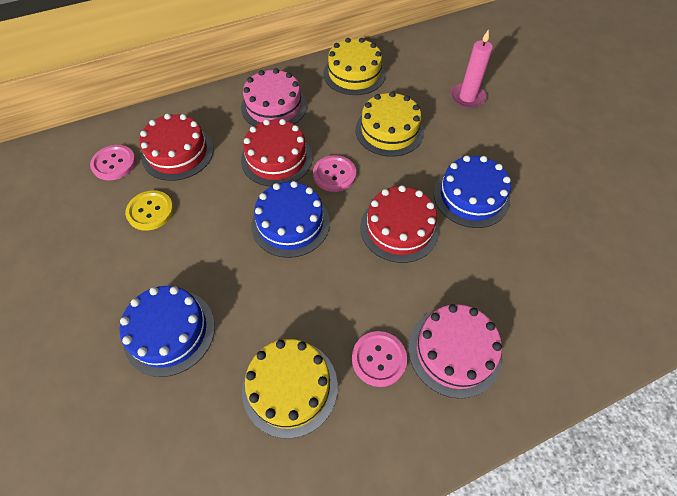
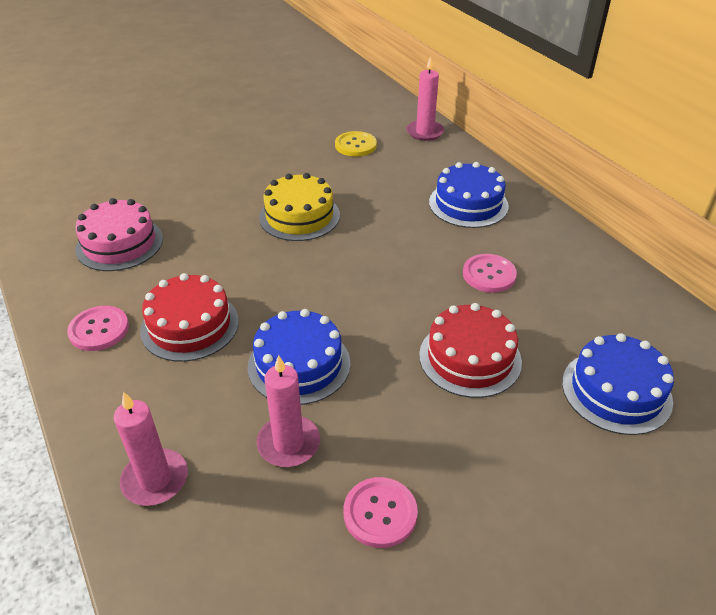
pink cake: 2 -> 1
pink candle: 1 -> 3
red cake: 3 -> 2
yellow cake: 3 -> 1

